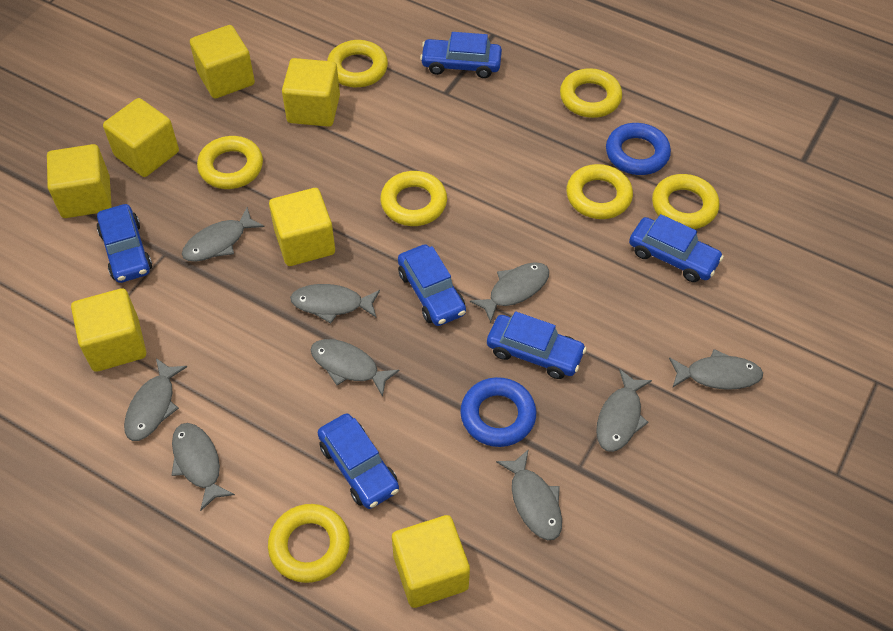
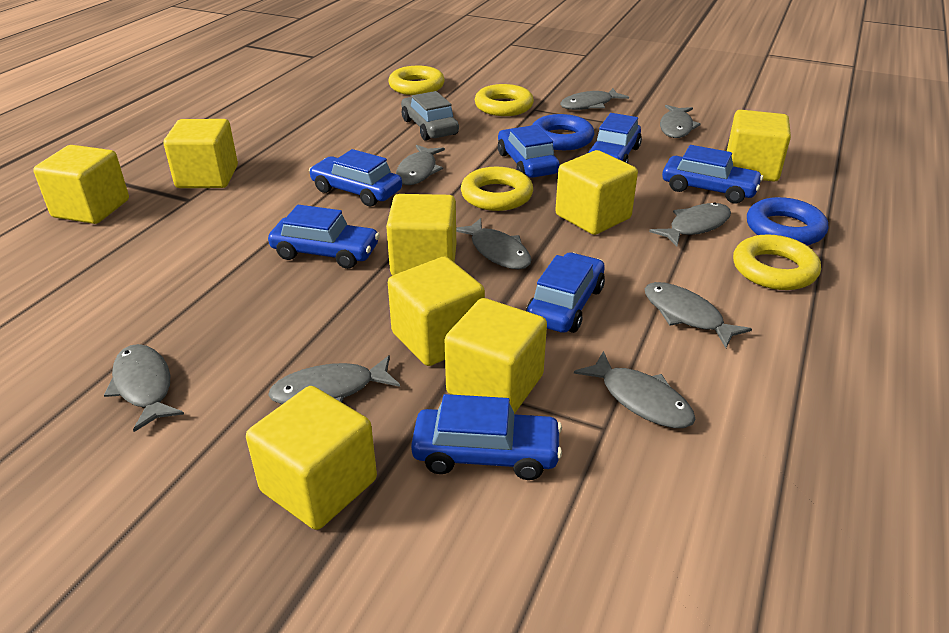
blue car: 6 -> 7
grey car: 0 -> 1
yellow cube: 7 -> 8
yellow ring: 7 -> 4

